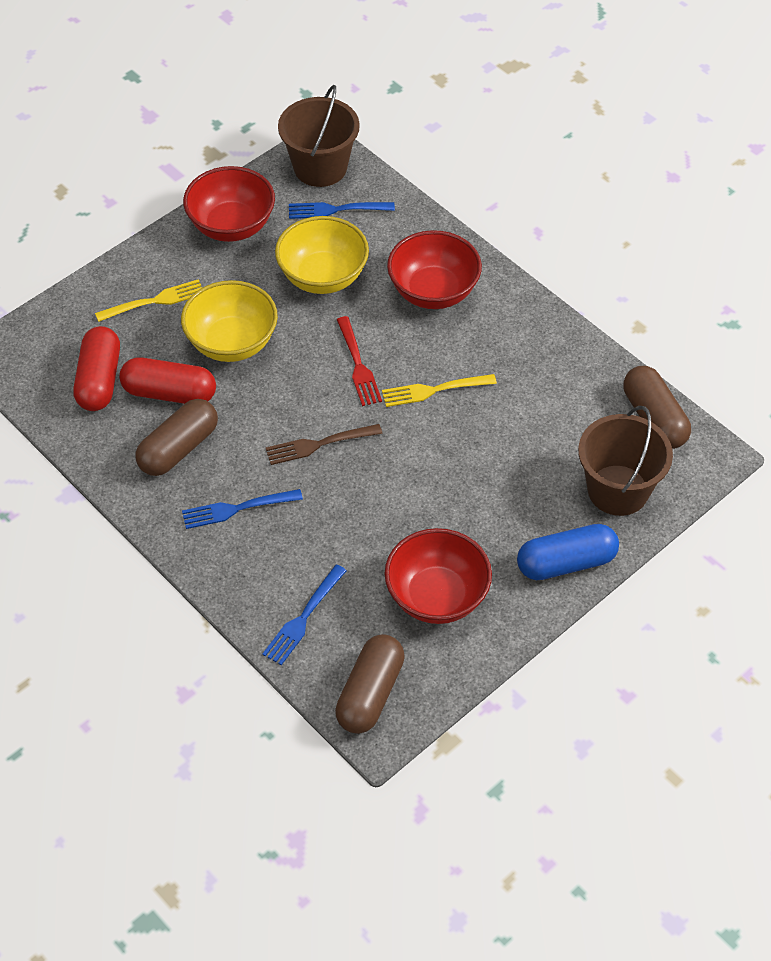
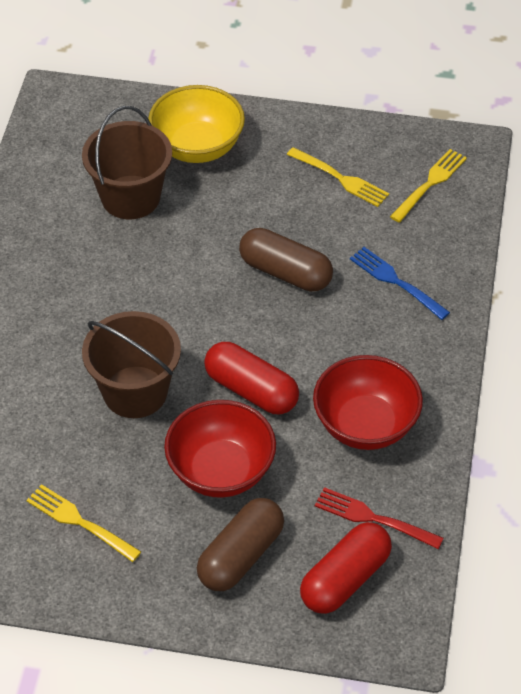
blue capsule: 1 -> 0
blue fork: 3 -> 1
brown capsule: 3 -> 2
brown fork: 1 -> 0
red bowl: 3 -> 2
yellow bowl: 2 -> 1
yellow fork: 2 -> 3

